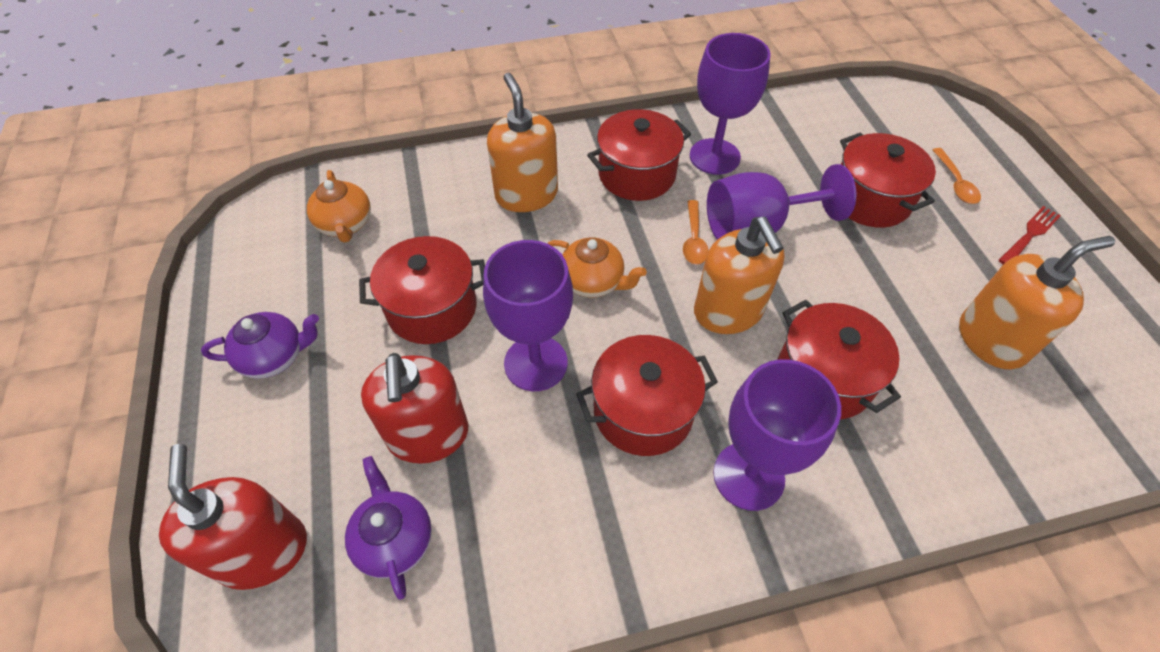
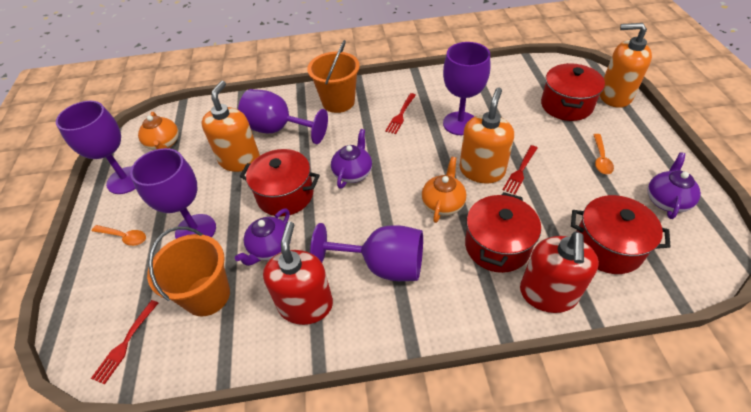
orange bucket: 0 -> 2
purple goblet: 4 -> 5
purple teapot: 2 -> 3
red fork: 1 -> 3
red pot: 5 -> 4

